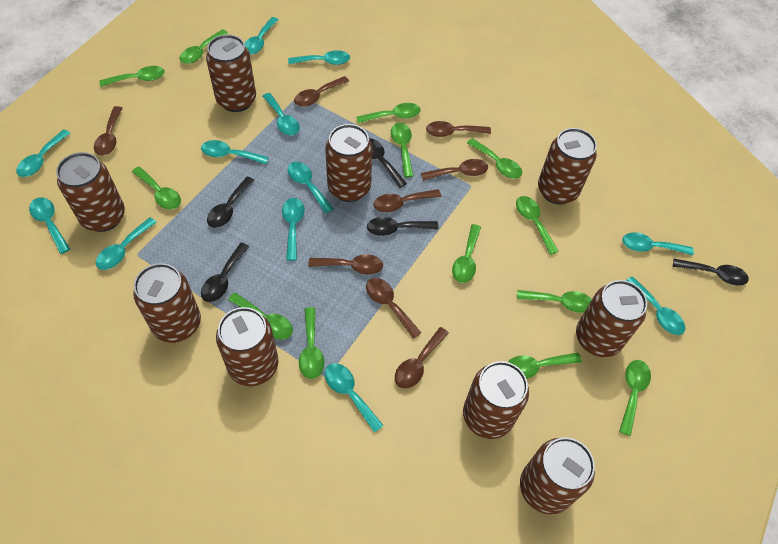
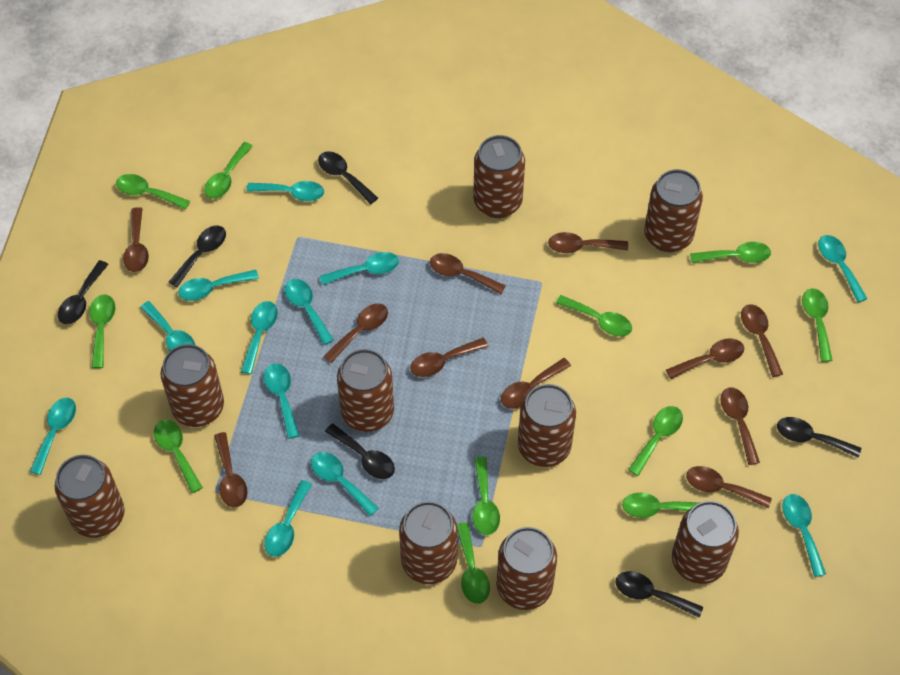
black spoon: 5 -> 6
brown spoon: 8 -> 11
green spoon: 13 -> 11

